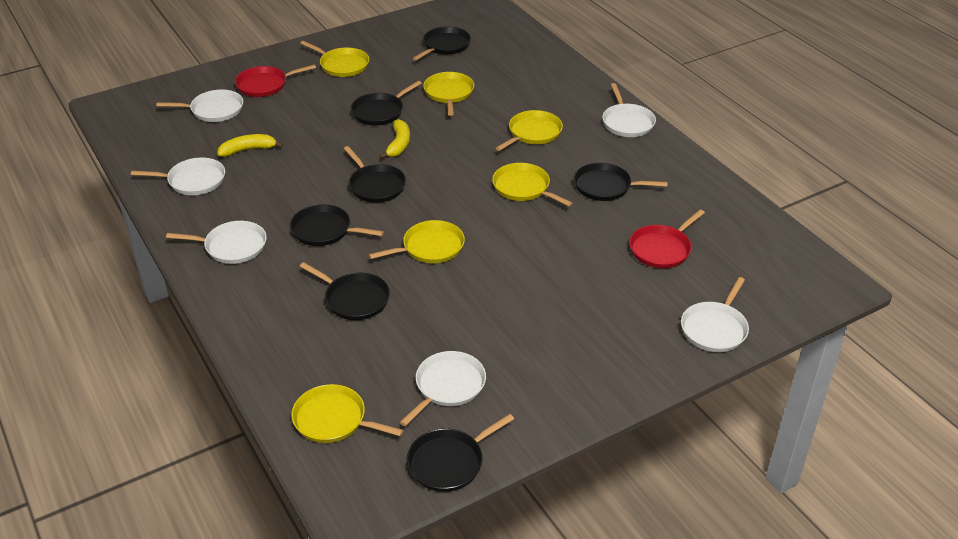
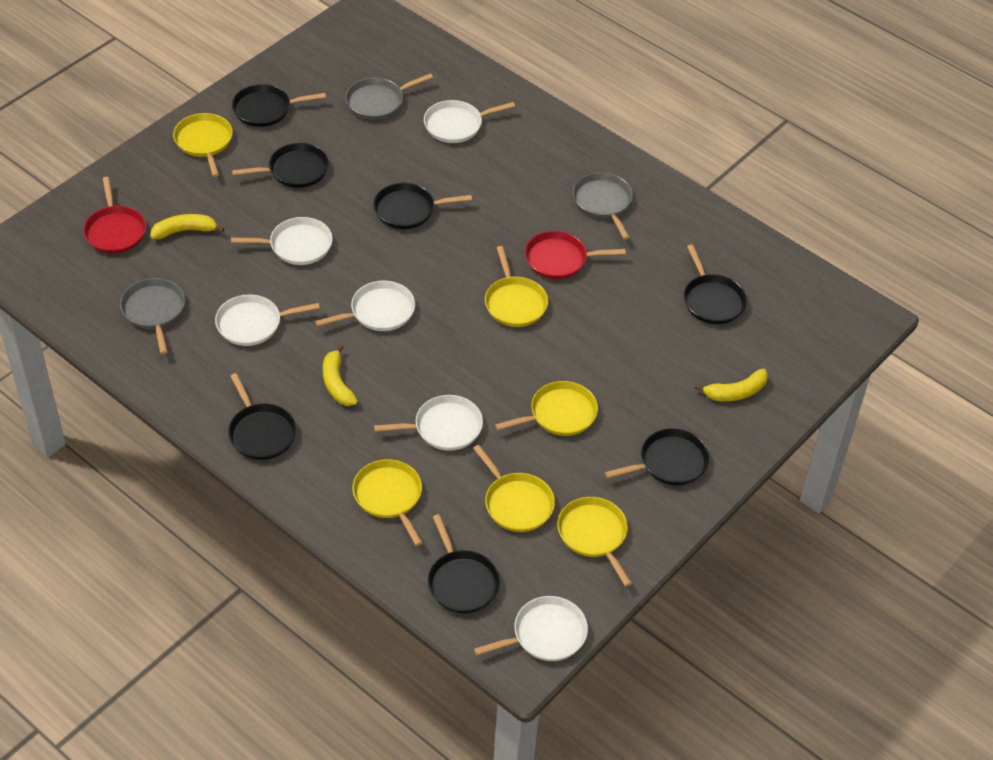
grey pan: 0 -> 3
yellow banana: 2 -> 3

